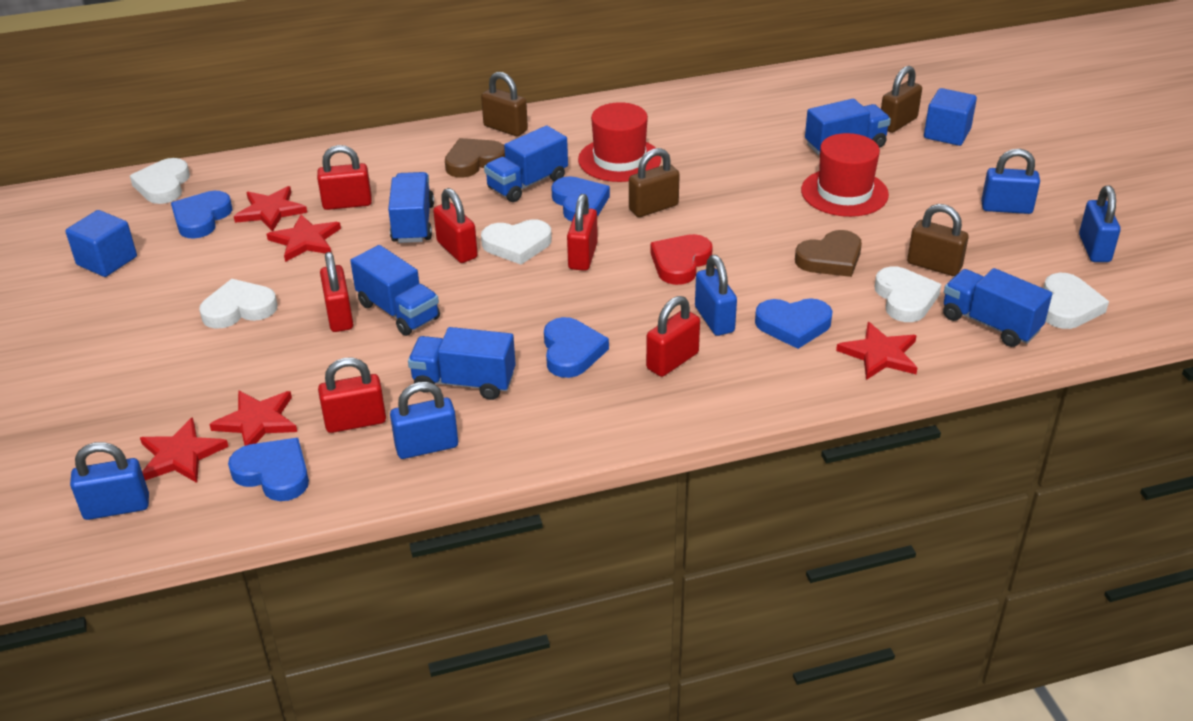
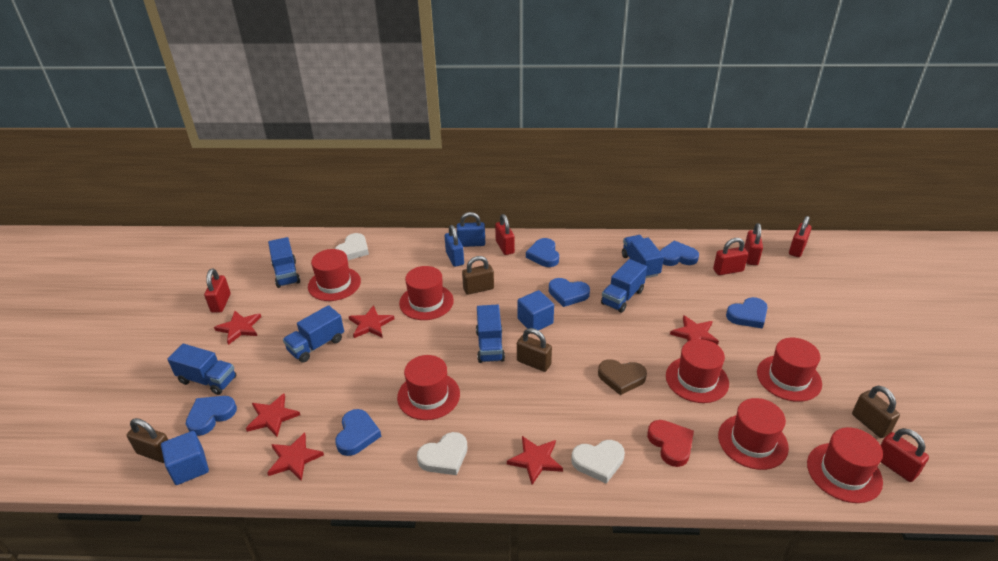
blue heart: 5 -> 6
blue padlock: 5 -> 2
brown heart: 2 -> 1
red hat: 2 -> 7
red star: 5 -> 6
white heart: 5 -> 3

